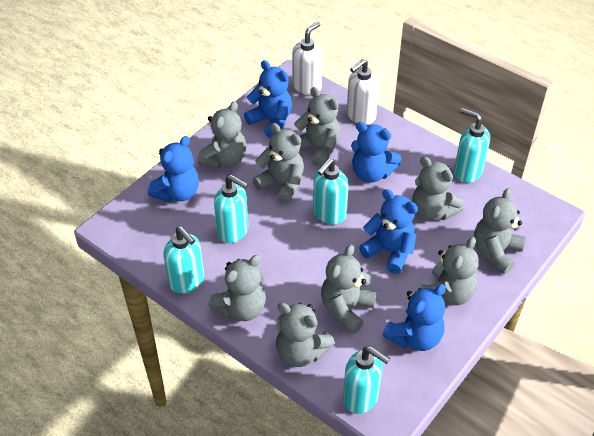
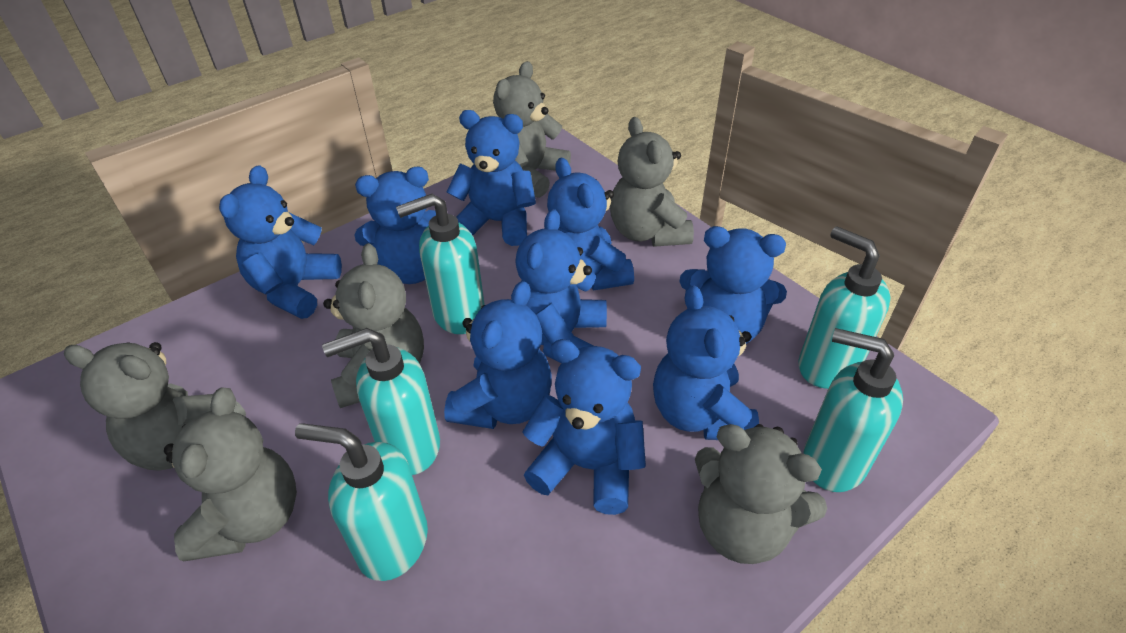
blue teddy bear: 5 -> 9
grey teddy bear: 9 -> 6
white soap dispenser: 2 -> 0

